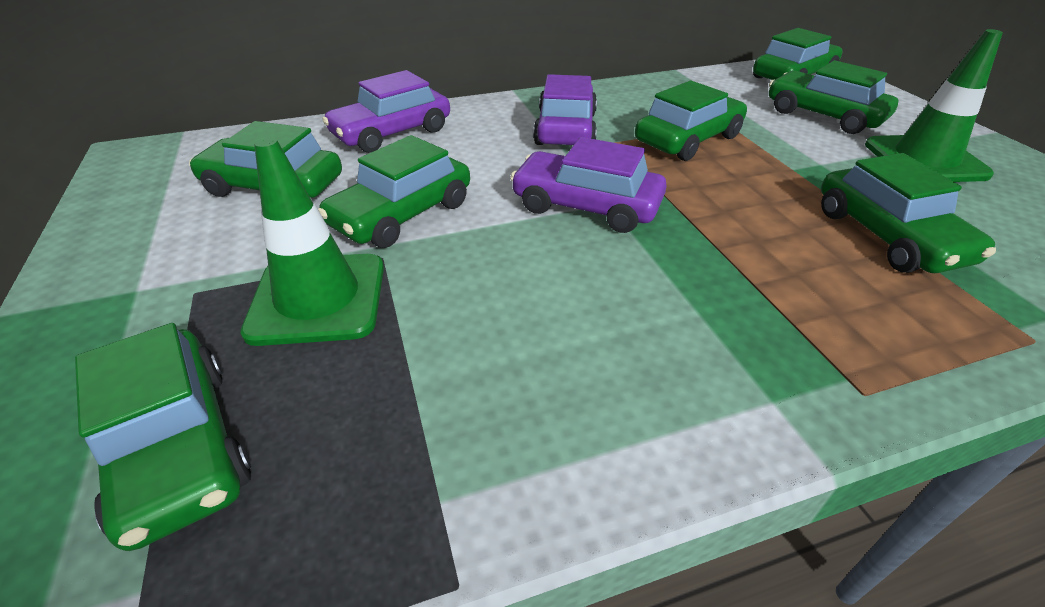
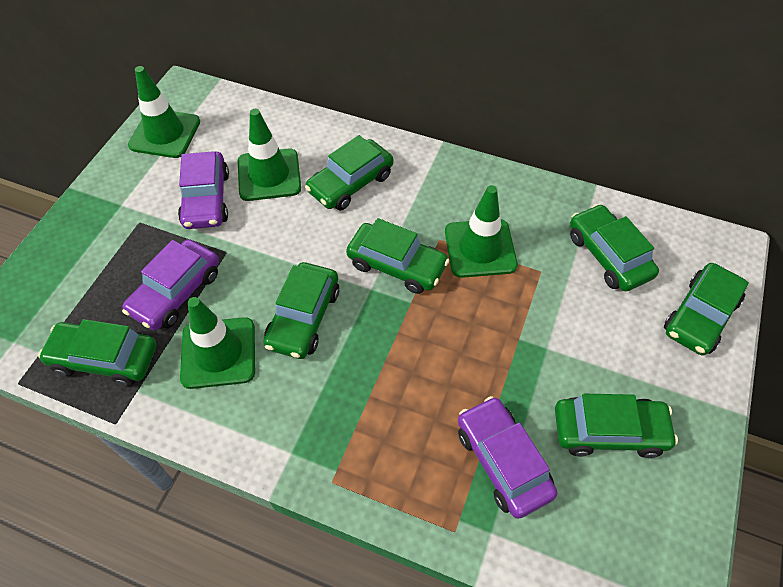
green traffic cone: 2 -> 4

